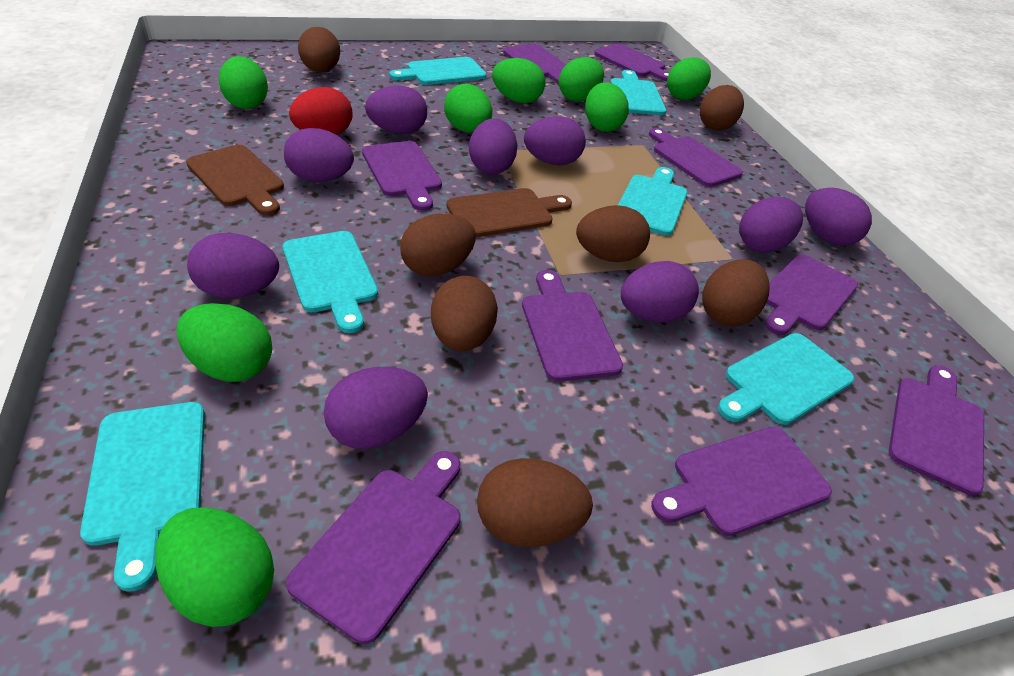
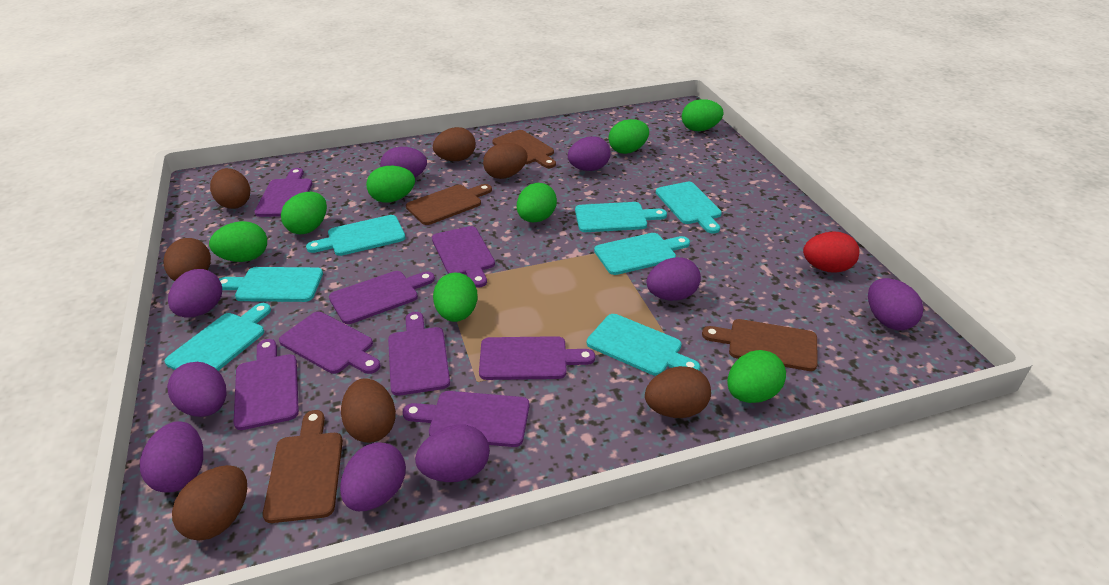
brown cutting board: 2 -> 4
purple cutting board: 9 -> 8
turquoise cutting board: 6 -> 7

